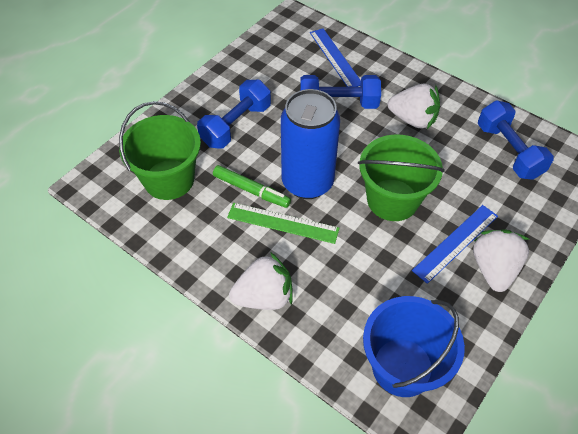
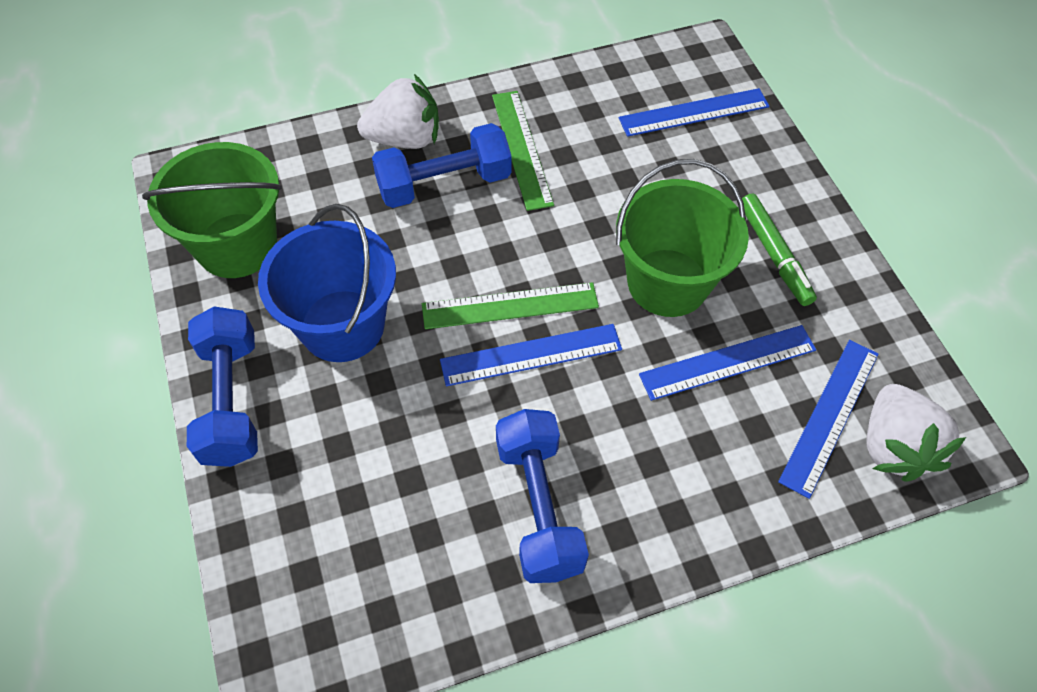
blue can: 1 -> 0
blue ruler: 2 -> 4
green ruler: 1 -> 2
white strawberry: 3 -> 2

